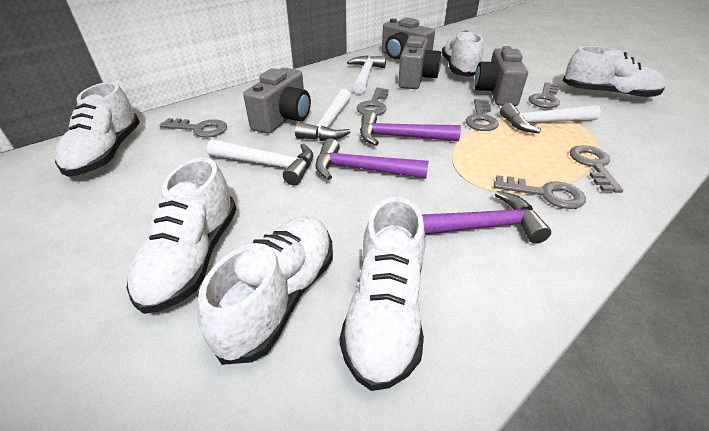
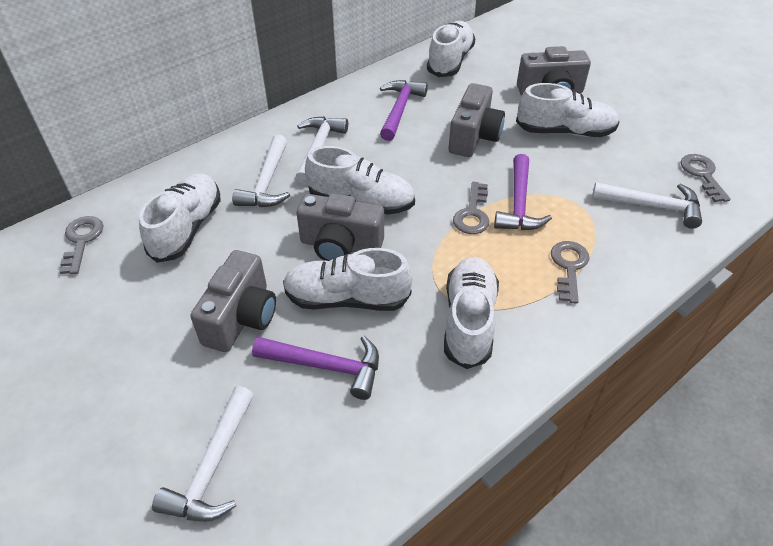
grey key: 6 -> 4

